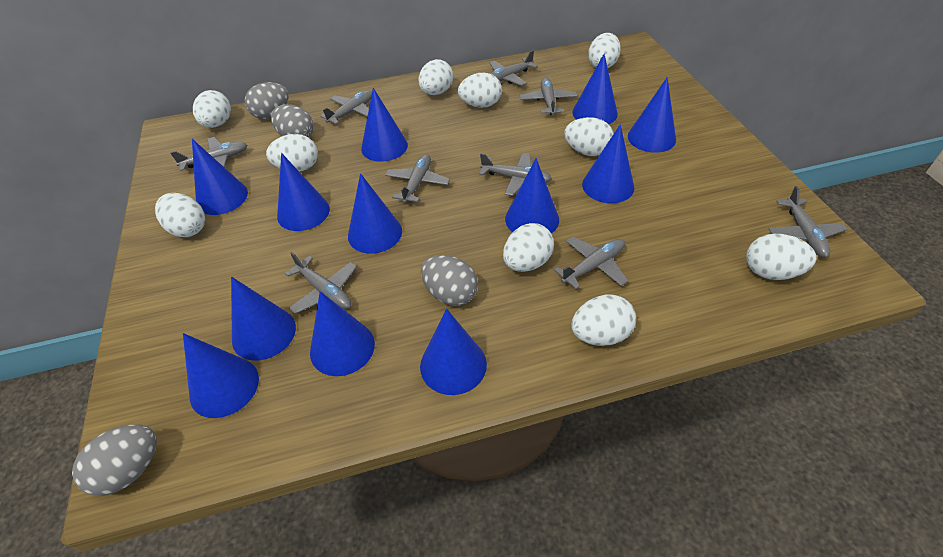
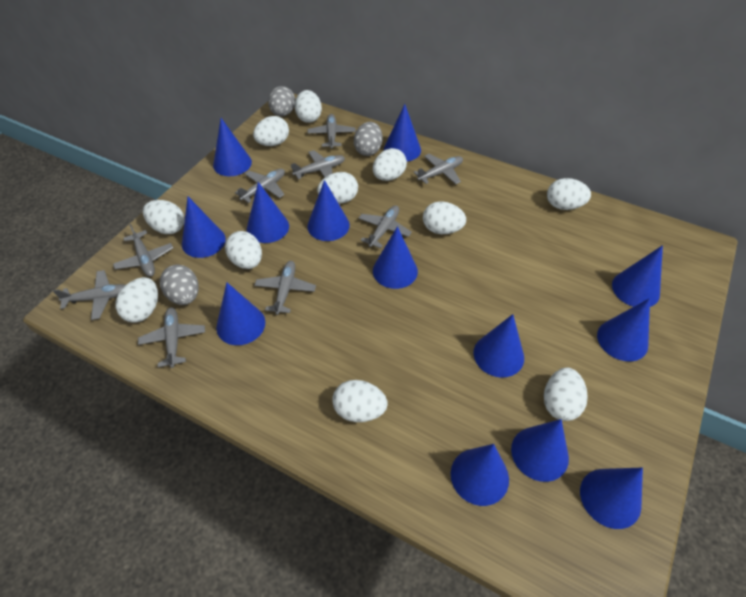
blue cone: 12 -> 13
grey egg: 4 -> 3
white egg: 10 -> 11

